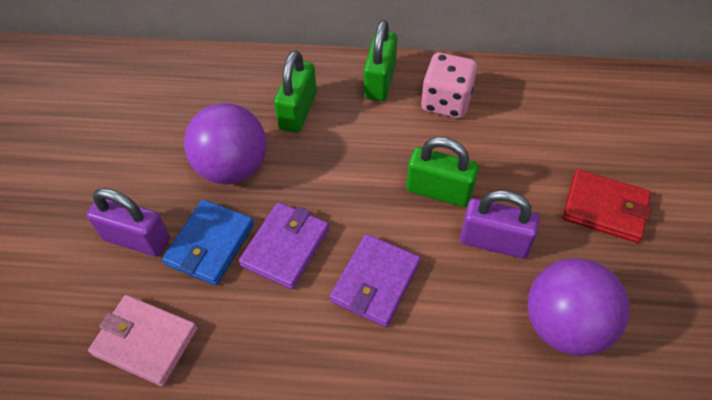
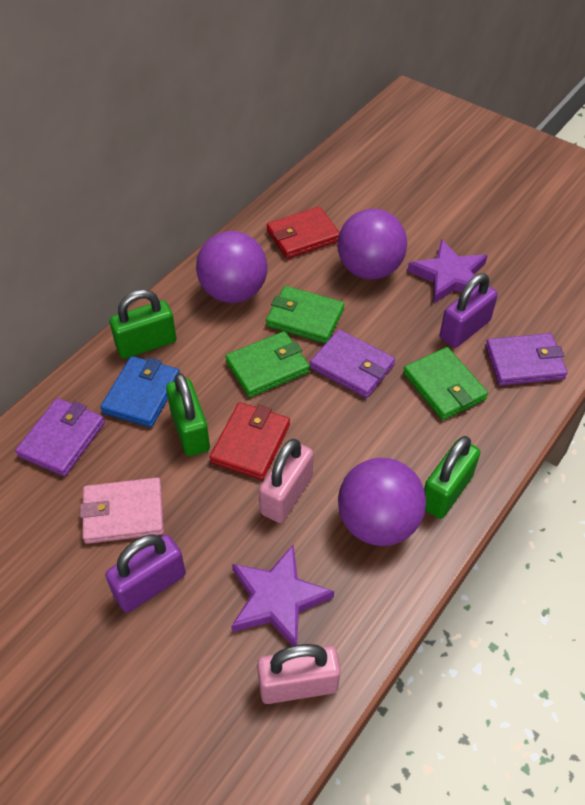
green wallet: 0 -> 3
pink dice: 1 -> 0
pink padlock: 0 -> 2
purple ball: 2 -> 3
purple star: 0 -> 2
purple wallet: 2 -> 3
red wallet: 1 -> 2

